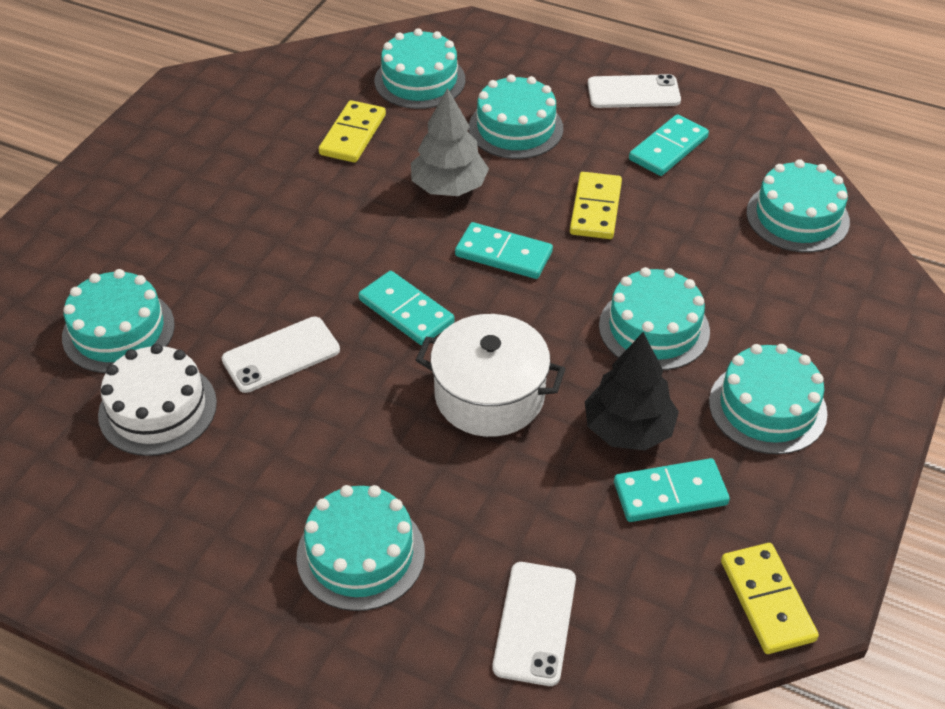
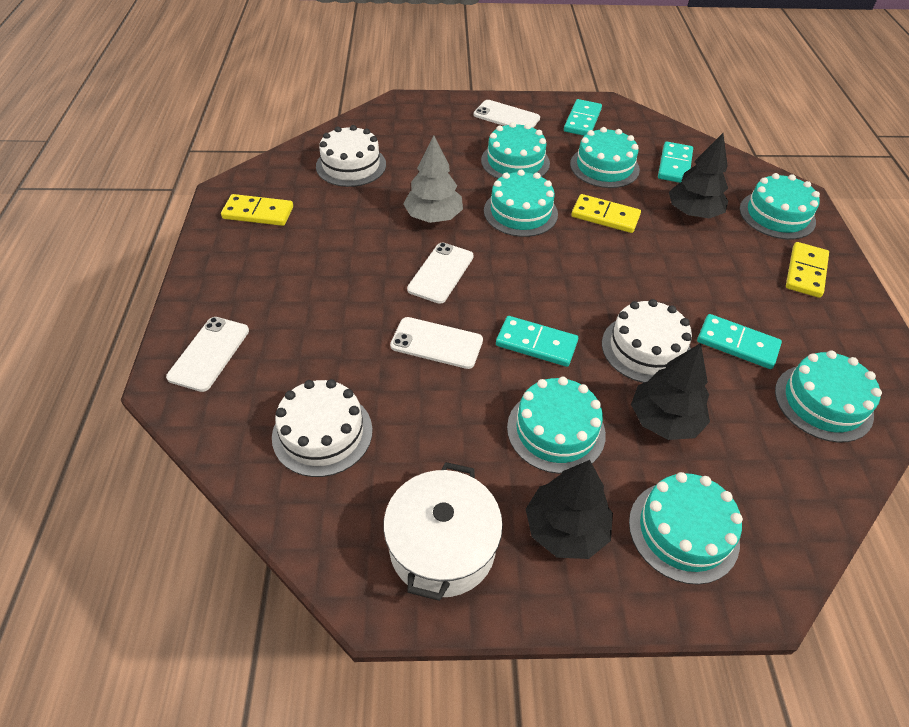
black tree: 1 -> 3
white cake: 1 -> 3
white phone: 3 -> 4

